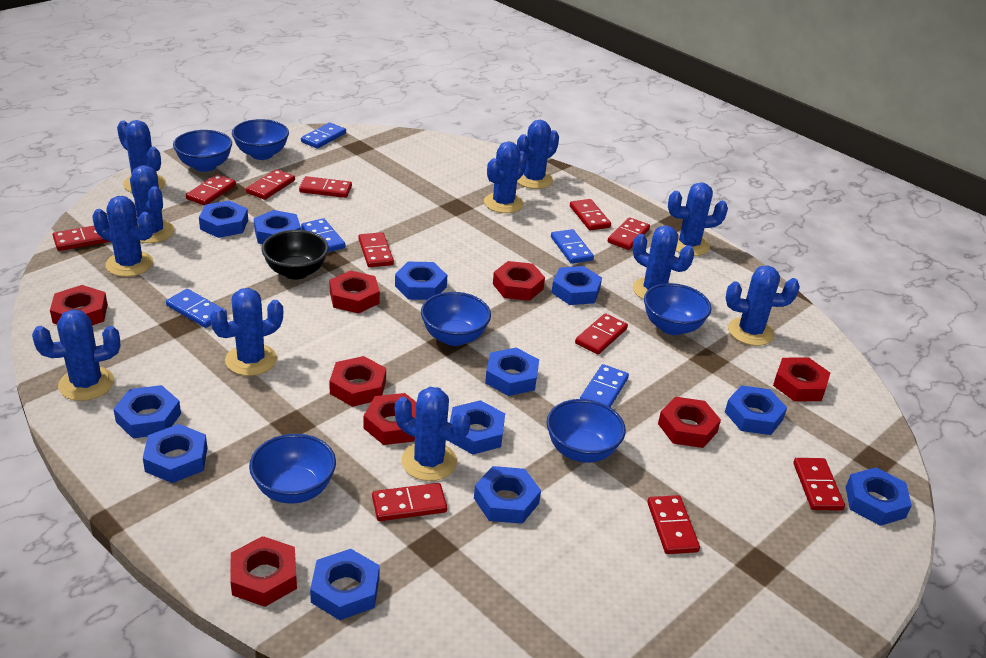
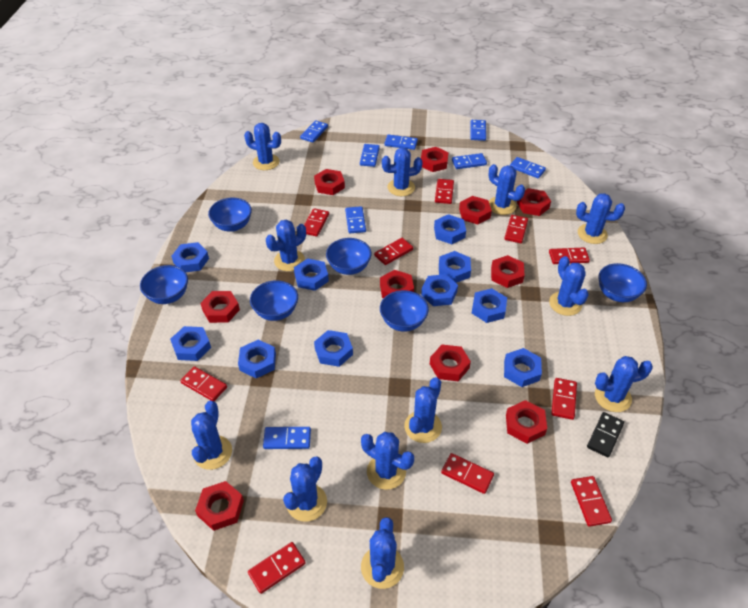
black bowl: 1 -> 0
black domino: 0 -> 1
blue cactus: 11 -> 12
blue domino: 5 -> 8
blue nut: 12 -> 10
red domino: 11 -> 10
red nut: 8 -> 10

